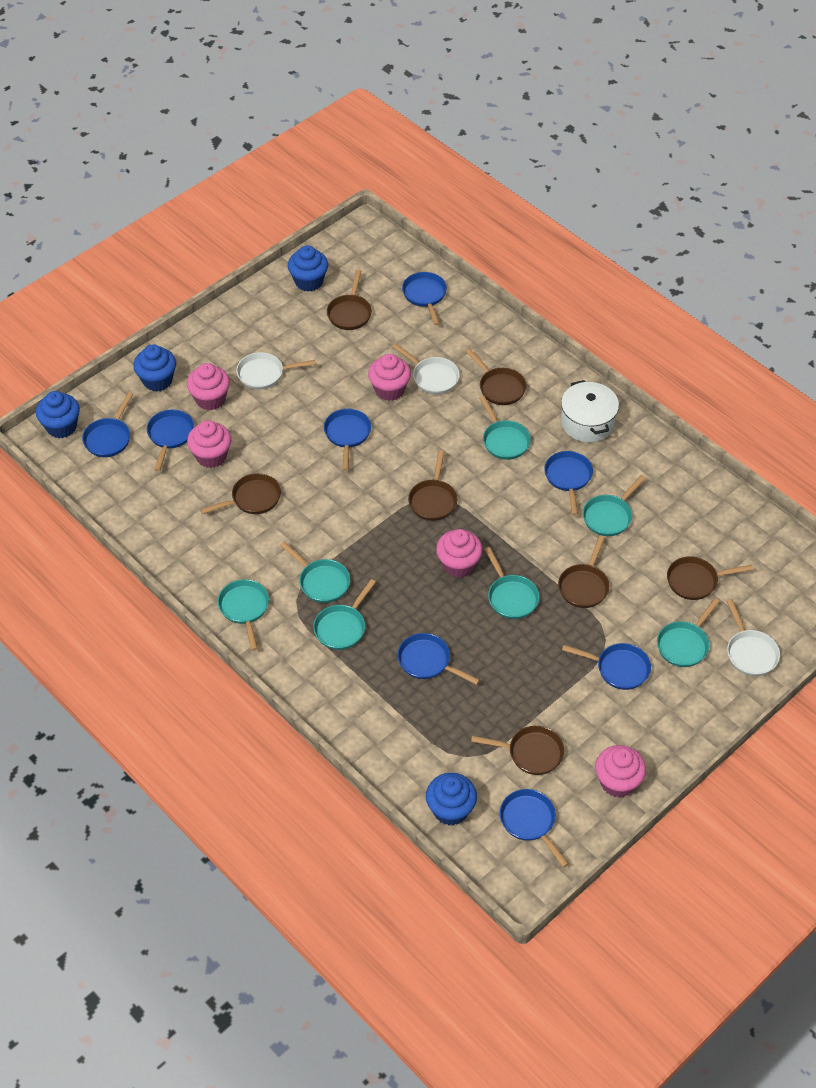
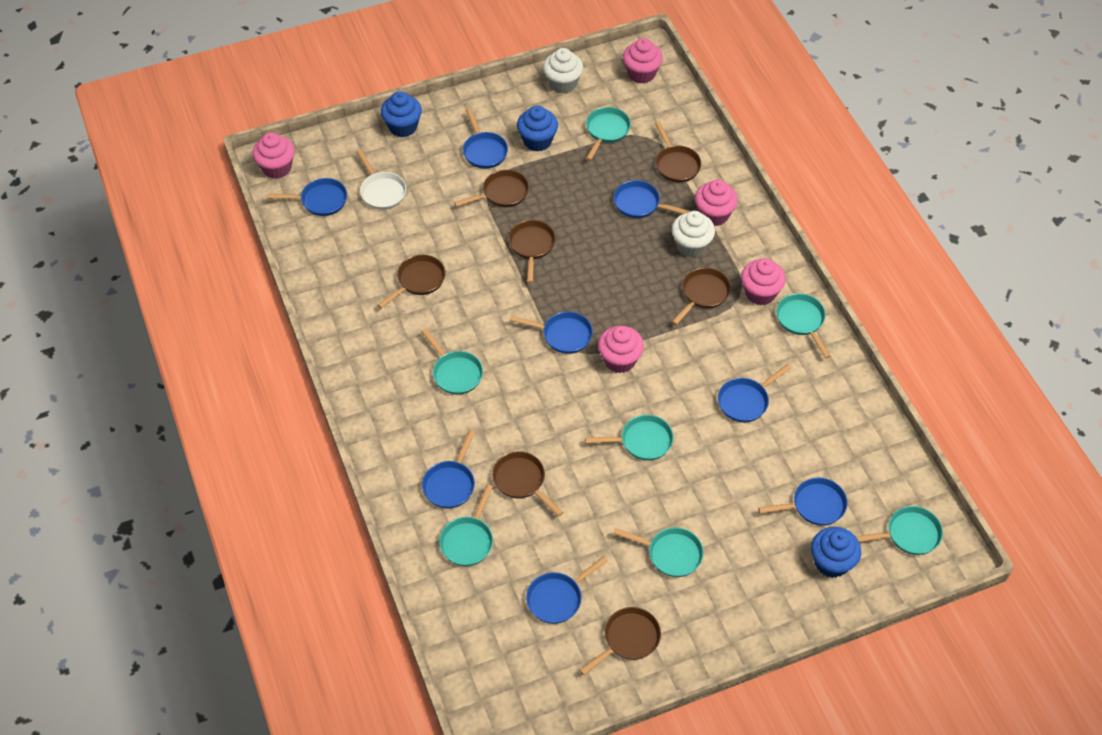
blue cupcake: 4 -> 3
white cupcake: 0 -> 2
white pan: 3 -> 1
white pot: 1 -> 0

